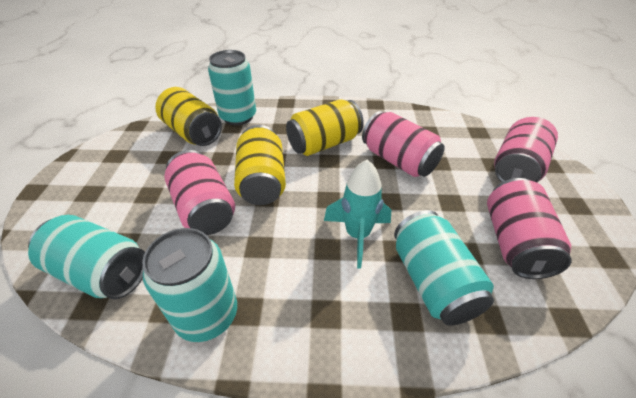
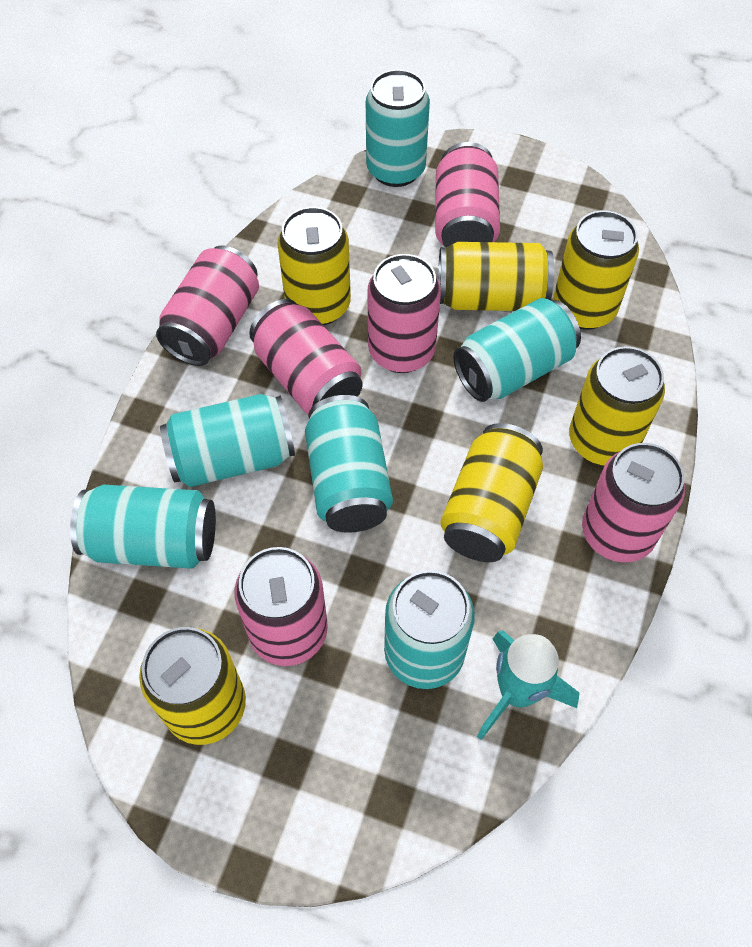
pink can: 4 -> 6
turquoise can: 4 -> 6
yellow can: 3 -> 6

